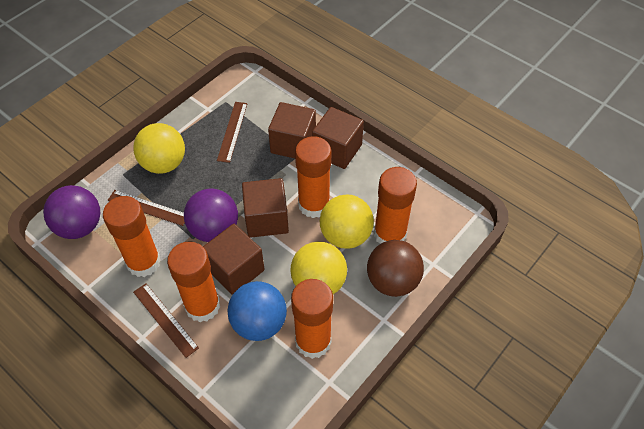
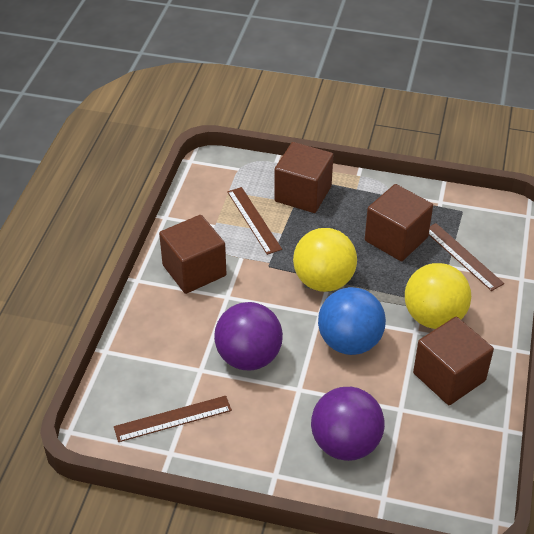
brown ball: 1 -> 0
orange glue stick: 5 -> 0
yellow ball: 3 -> 2

